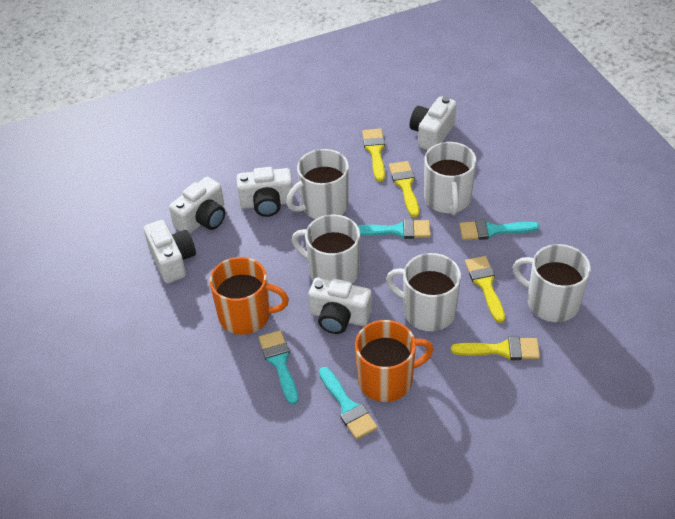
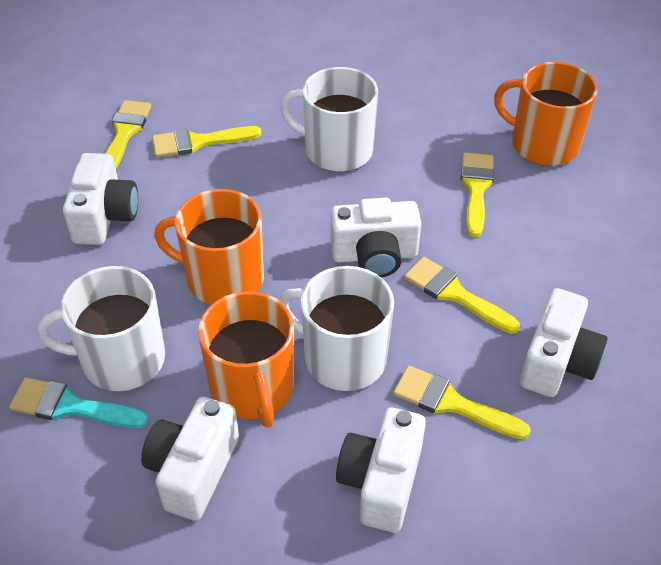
orange mug: 2 -> 3
turquoise brush: 4 -> 1
white mug: 5 -> 3
yellow brush: 4 -> 5

